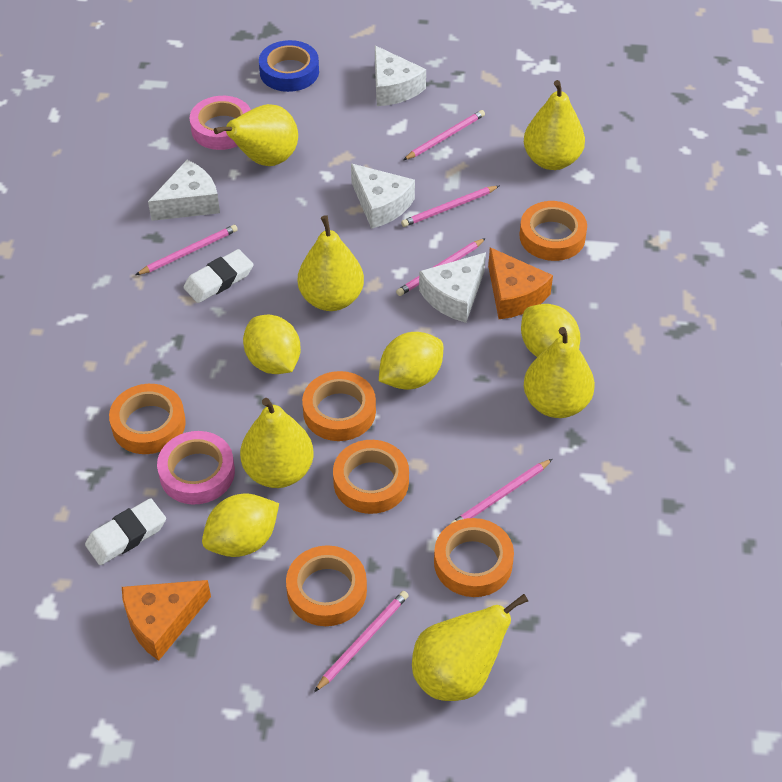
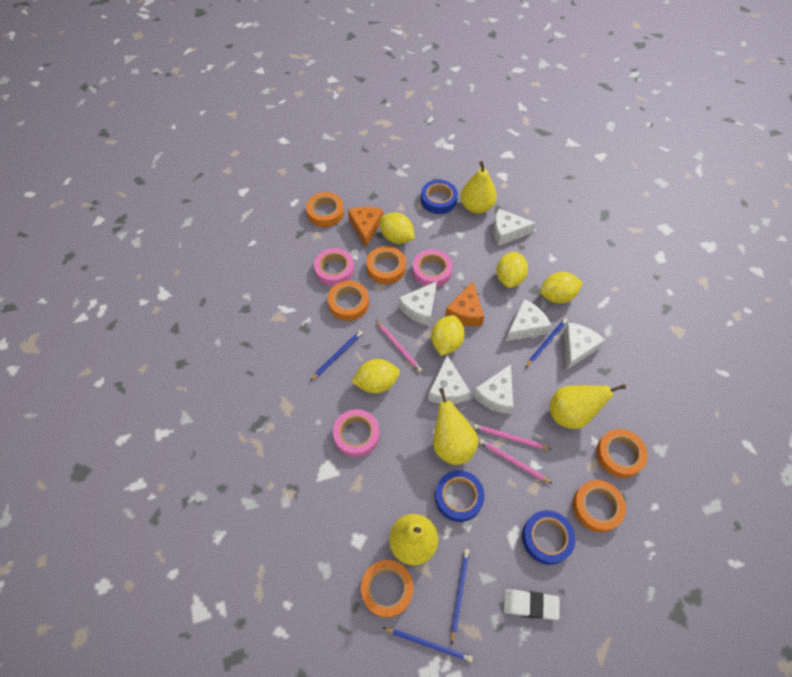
blue pencil: 0 -> 4
blue tape: 1 -> 3
pink pencil: 6 -> 3
pink tape: 2 -> 3
white cheese: 4 -> 6
white eraser: 2 -> 1
yellow lemon: 4 -> 5
yellow pear: 6 -> 4

